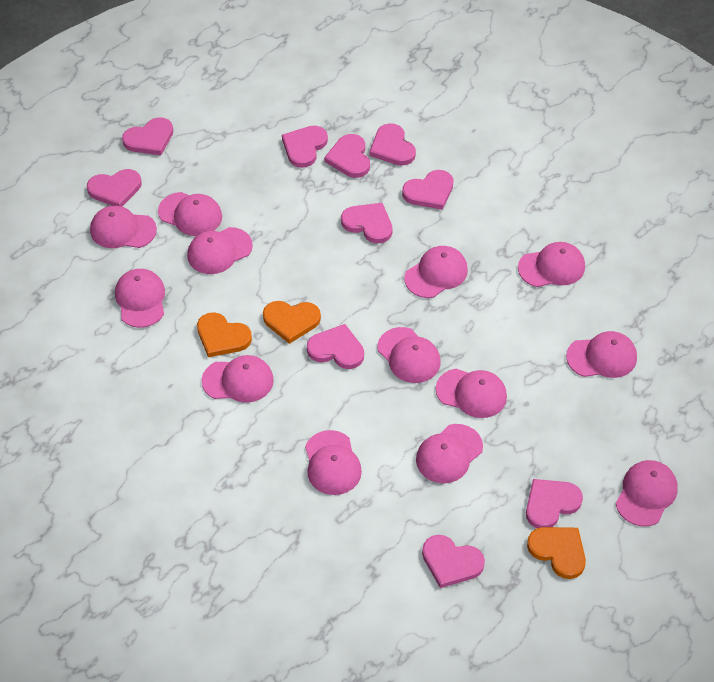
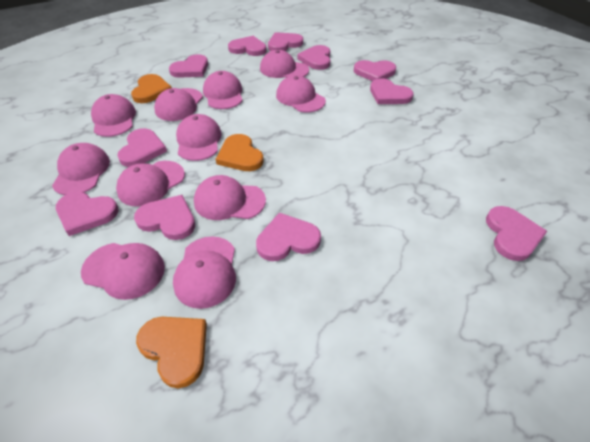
pink cap: 13 -> 11
pink heart: 10 -> 11

